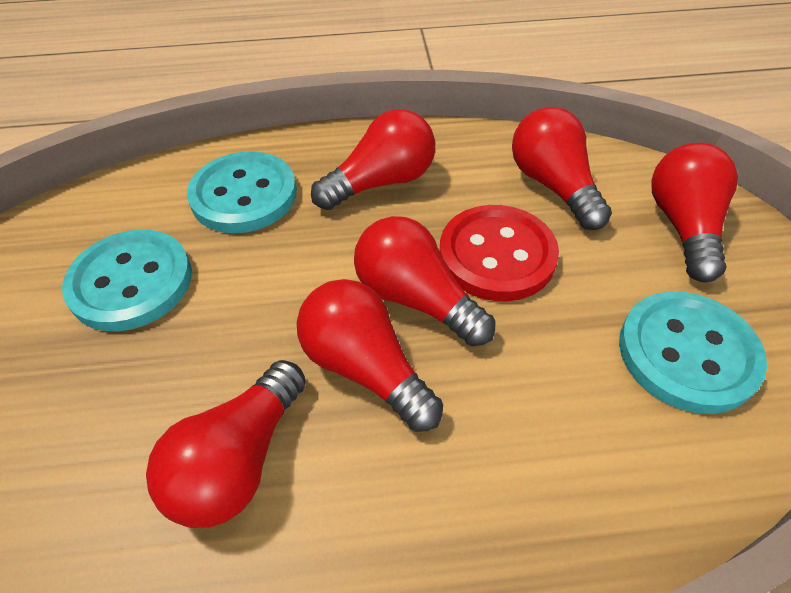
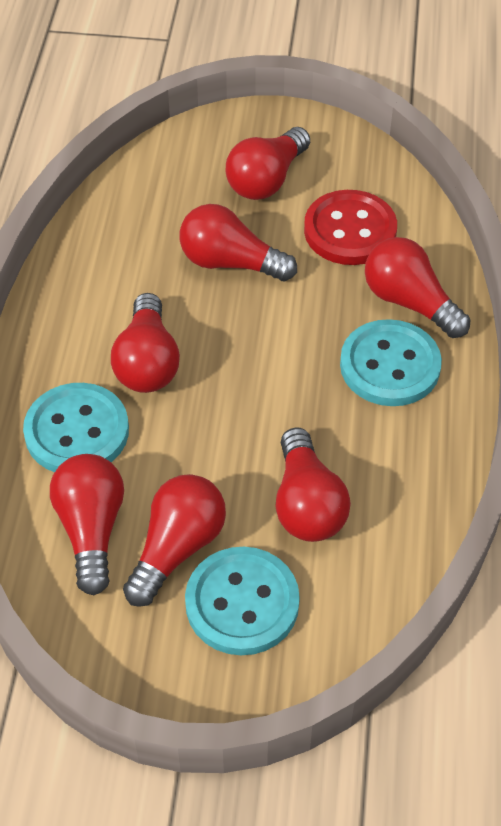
red light bulb: 6 -> 7

